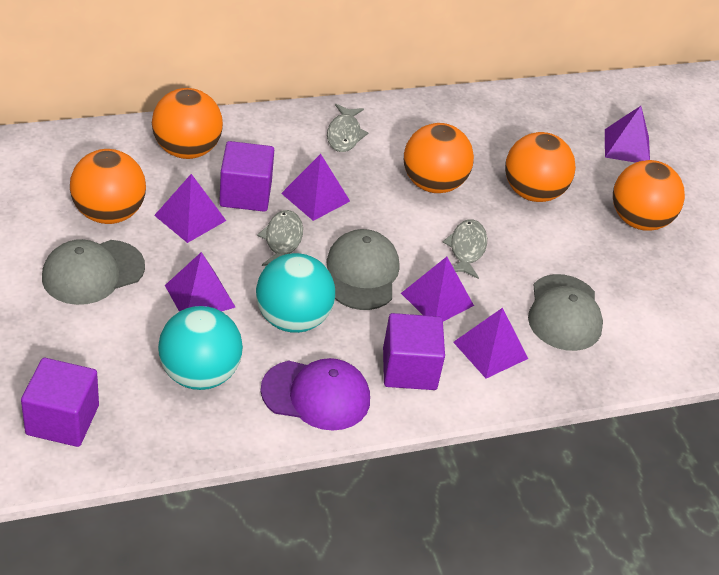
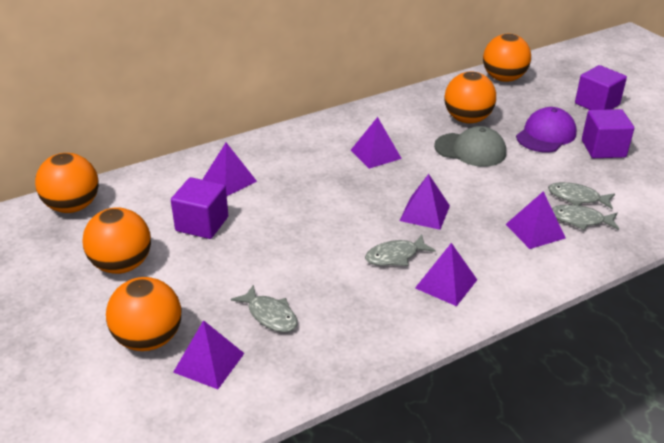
grey cap: 3 -> 1
grey fish: 3 -> 4
turquoise ball: 2 -> 0

